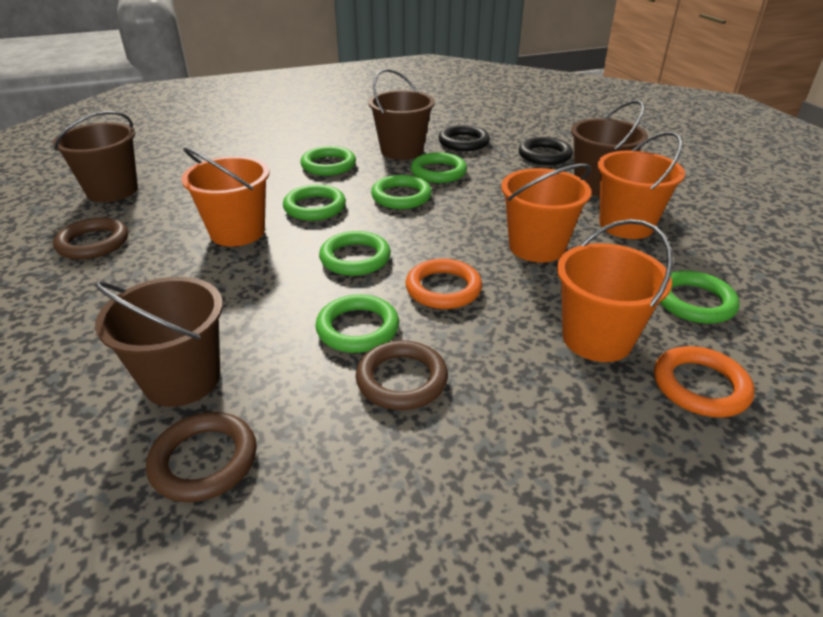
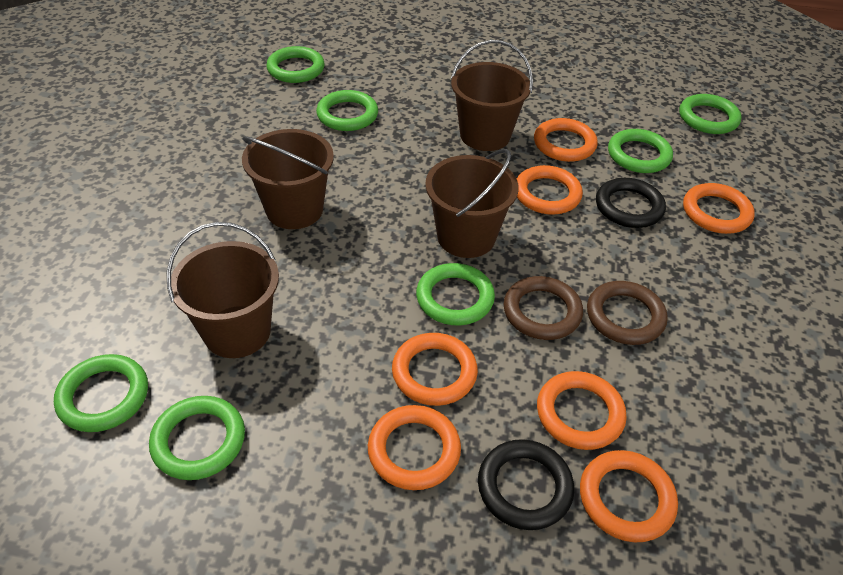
brown ring: 3 -> 2
orange bucket: 4 -> 0
orange ring: 2 -> 7

